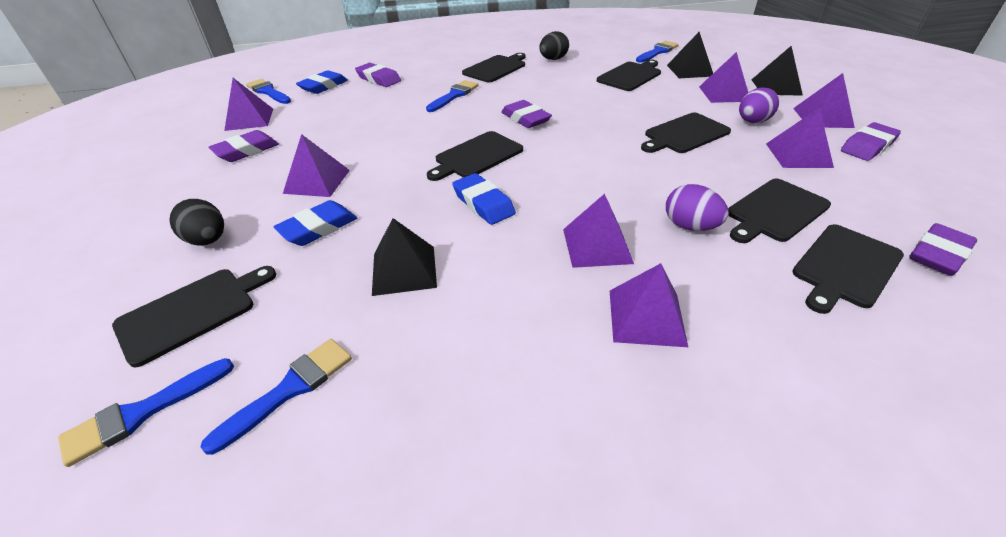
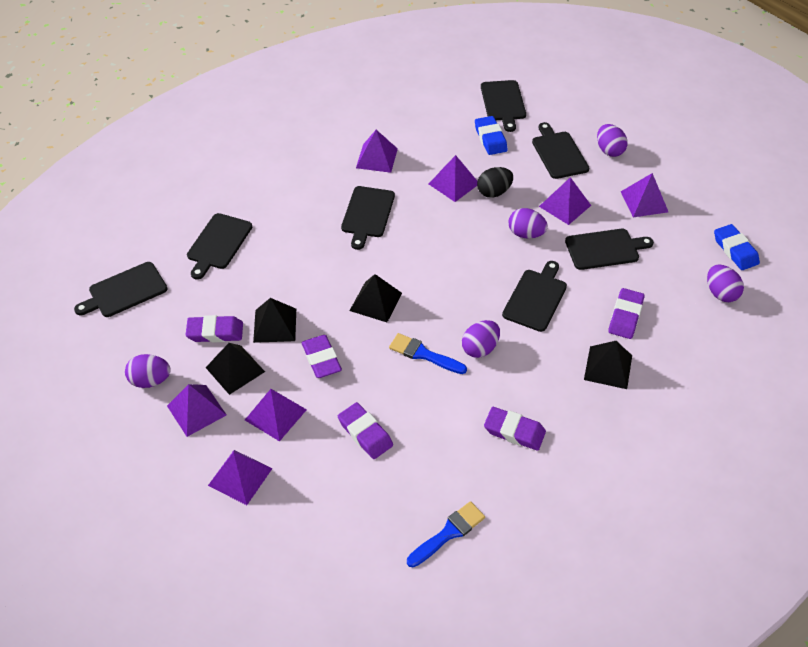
black egg: 2 -> 1
black pyramid: 3 -> 4
blue brush: 5 -> 2
blue eraser: 3 -> 2
purple egg: 2 -> 5

